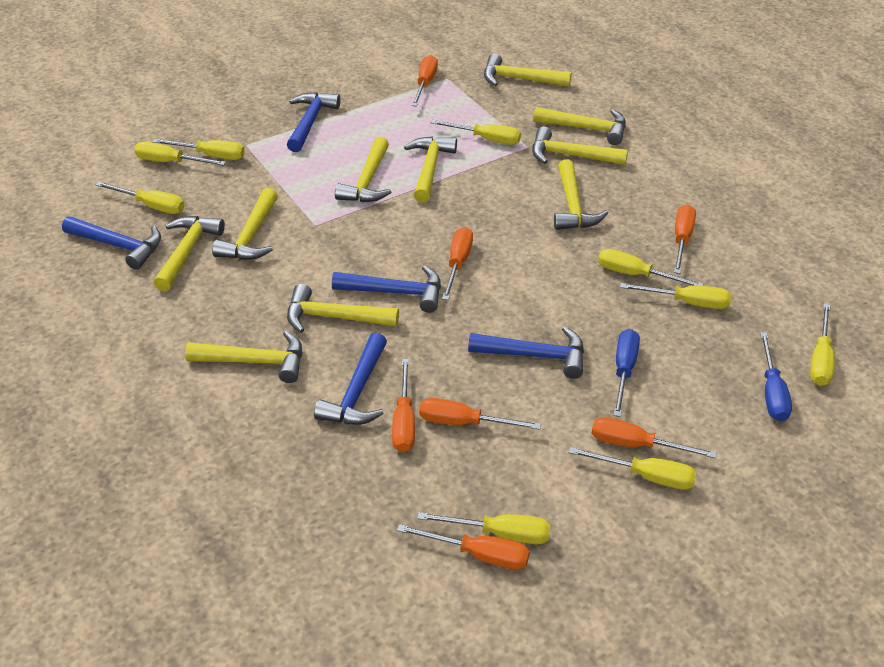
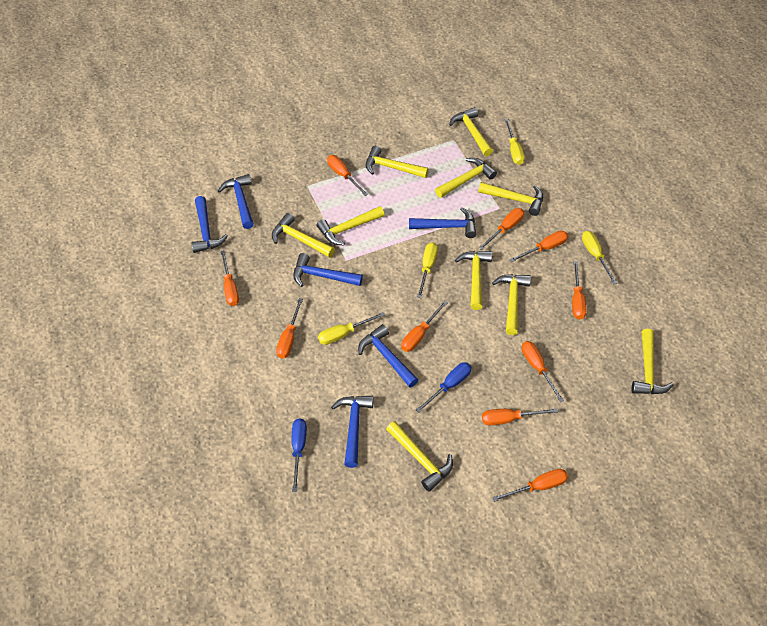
blue hammer: 5 -> 6
orange screwdriver: 7 -> 10
yellow screwdriver: 9 -> 4

